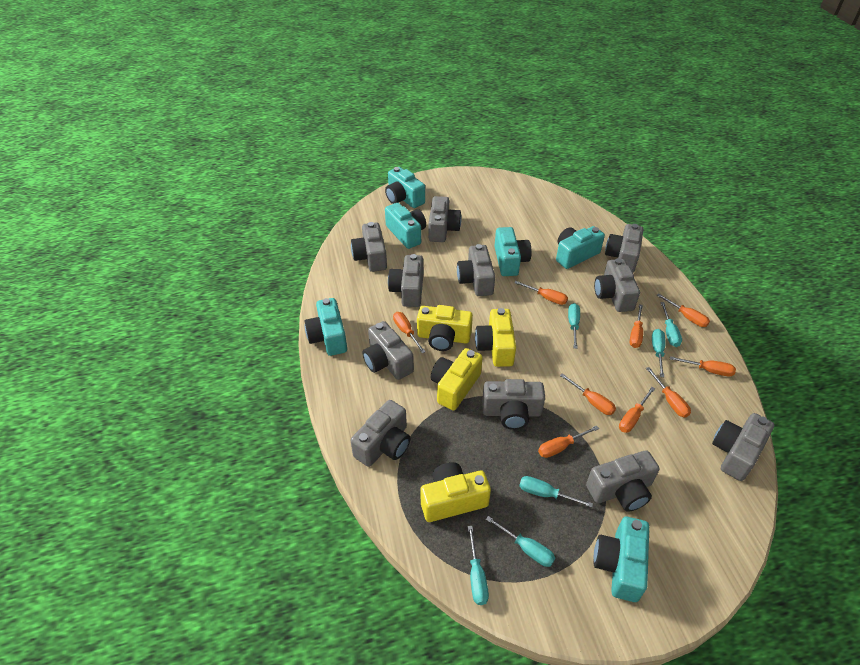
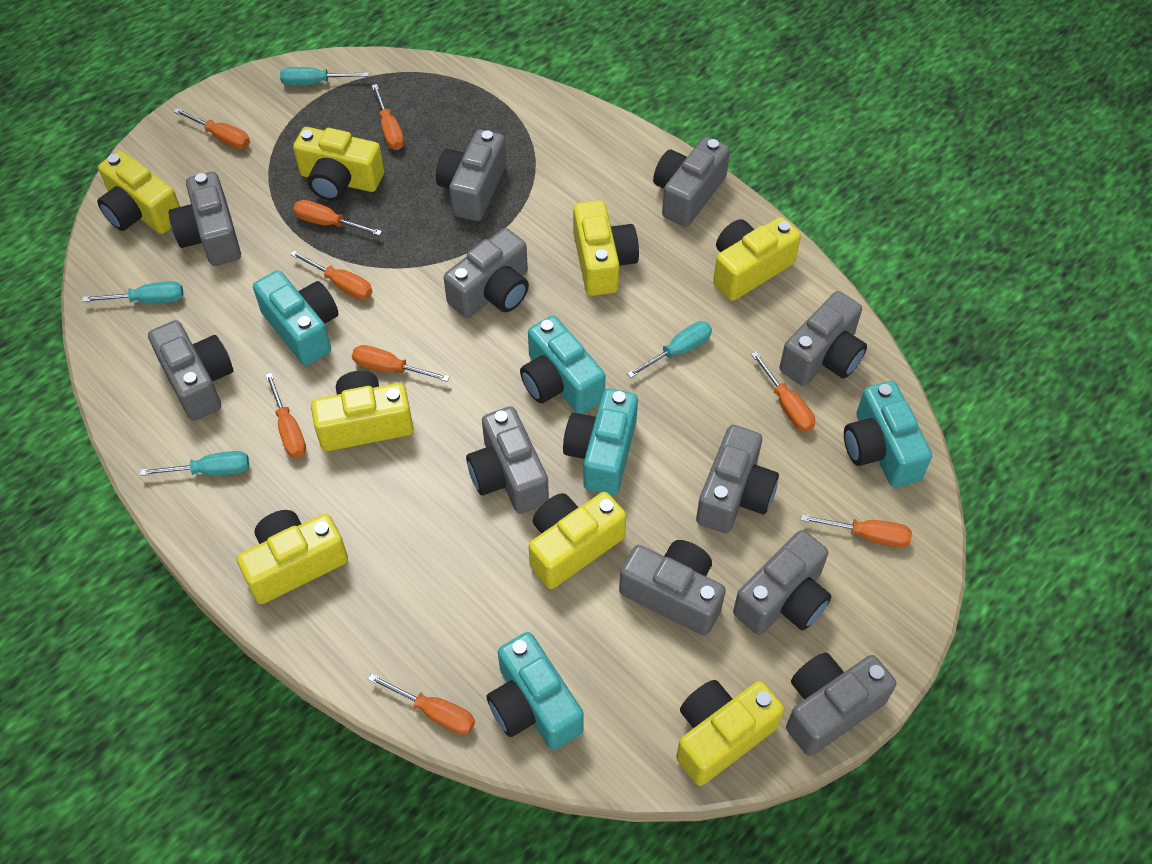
turquoise camera: 6 -> 5
turquoise screwdriver: 6 -> 4
yellow camera: 4 -> 8

